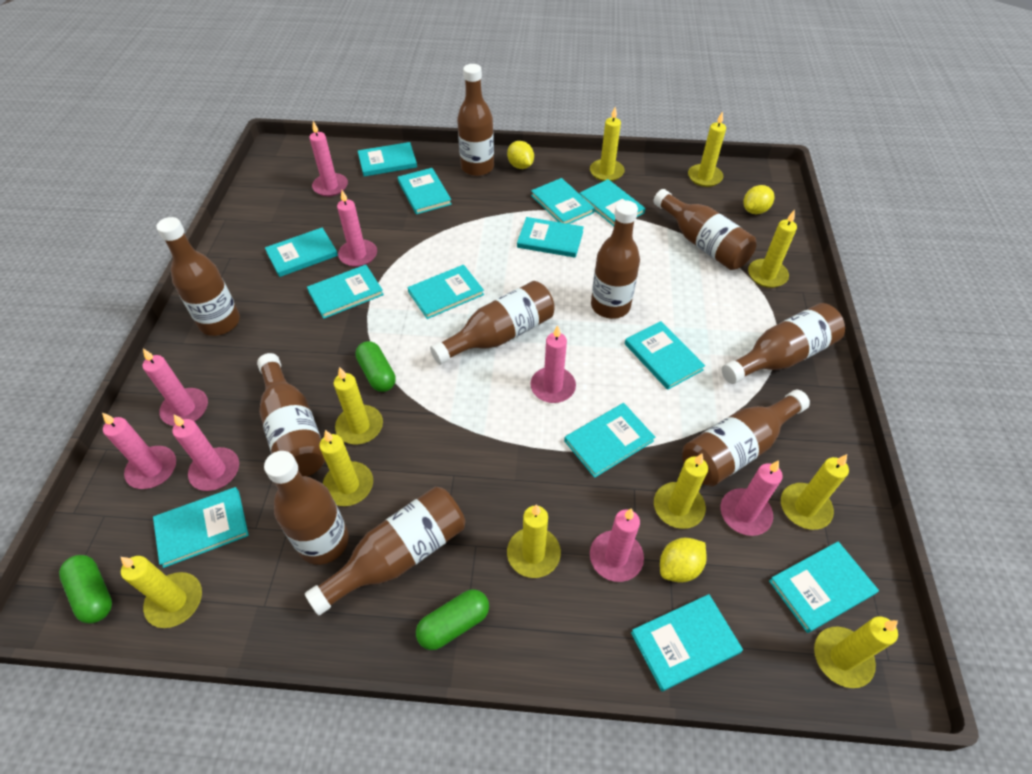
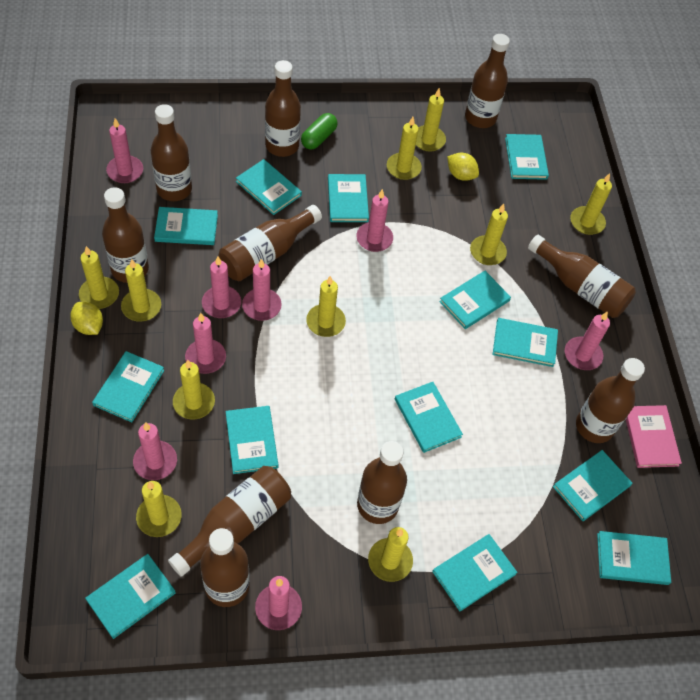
green capsule: 3 -> 1
pink book: 0 -> 1
yellow lemon: 3 -> 2

